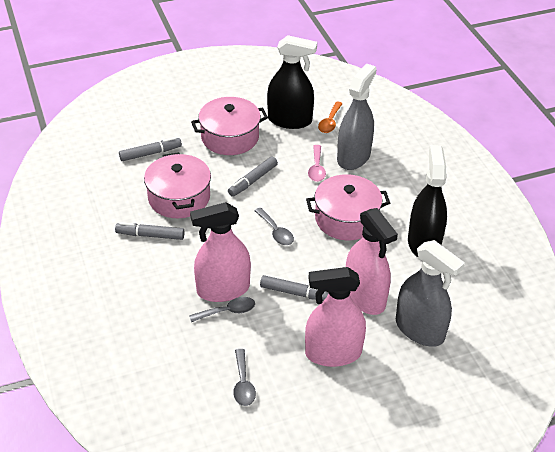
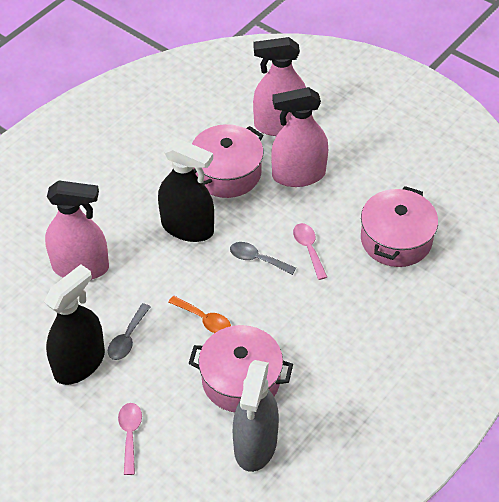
grey marker: 4 -> 0
grey spoon: 3 -> 2
grey spray bottle: 2 -> 1
pink spoon: 1 -> 2

